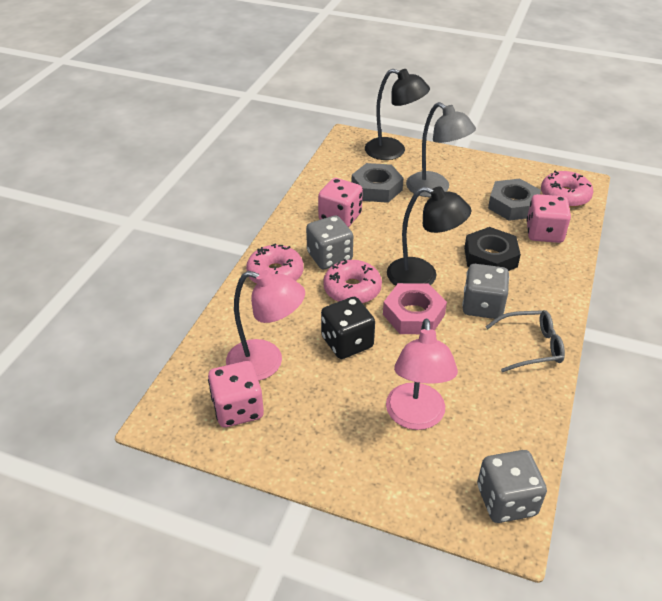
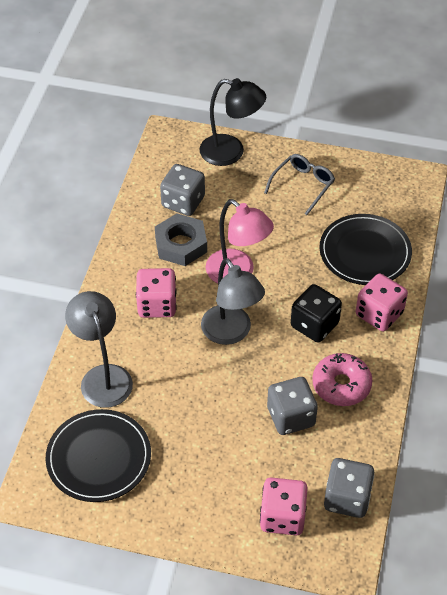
black lamp: 2 -> 1
black nut: 1 -> 0
black plate: 0 -> 2
grey lamp: 1 -> 2
grey nut: 2 -> 1
pink donut: 3 -> 1
pink lamp: 2 -> 1
pink nut: 1 -> 0

